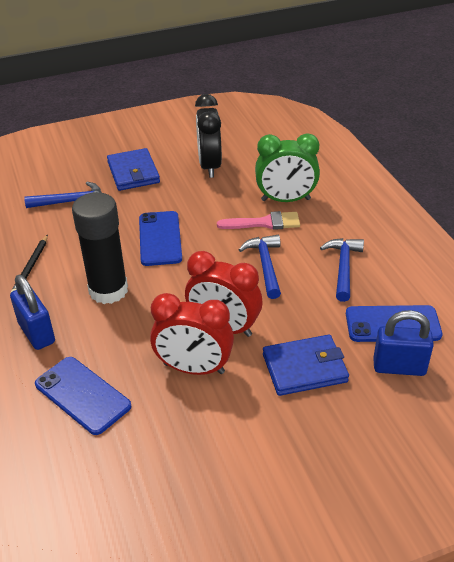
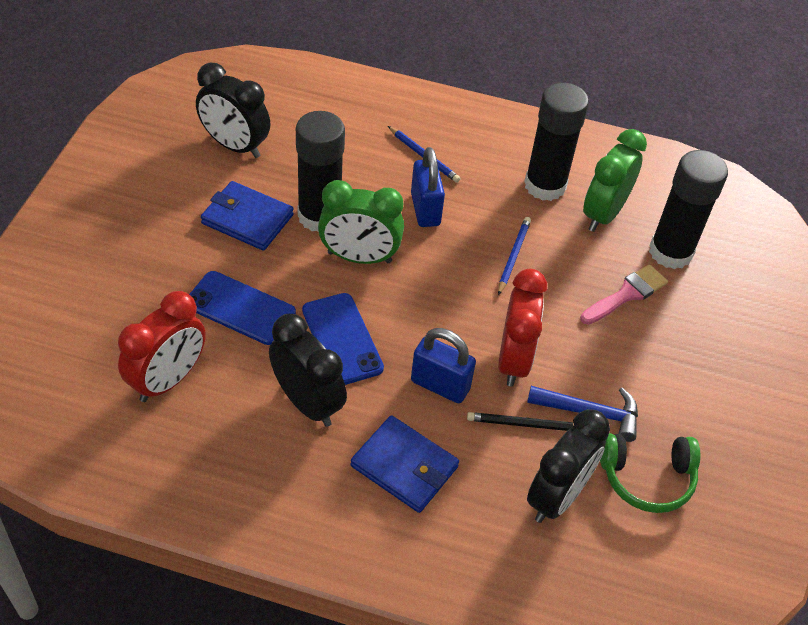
black clock: 1 -> 3
black glue stick: 1 -> 3
blue hammer: 3 -> 1
blue pencil: 0 -> 2
blue phone: 3 -> 2
green clock: 1 -> 2
green headphones: 0 -> 1

